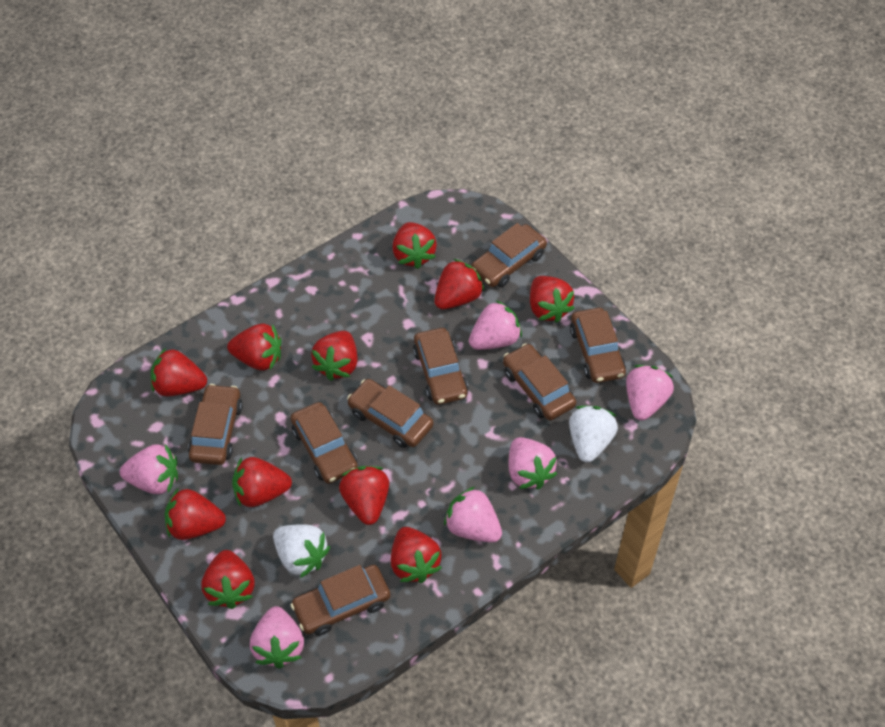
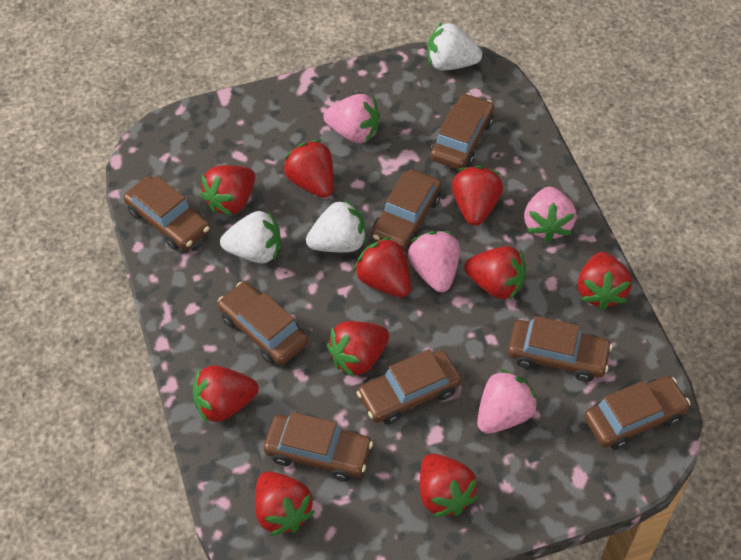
pink strawberry: 6 -> 4
red strawberry: 11 -> 10
white strawberry: 2 -> 3

